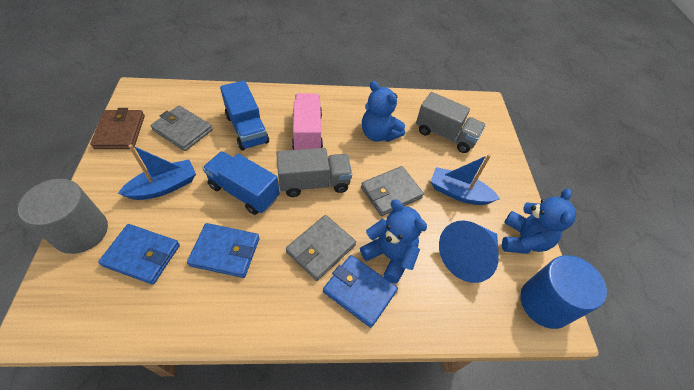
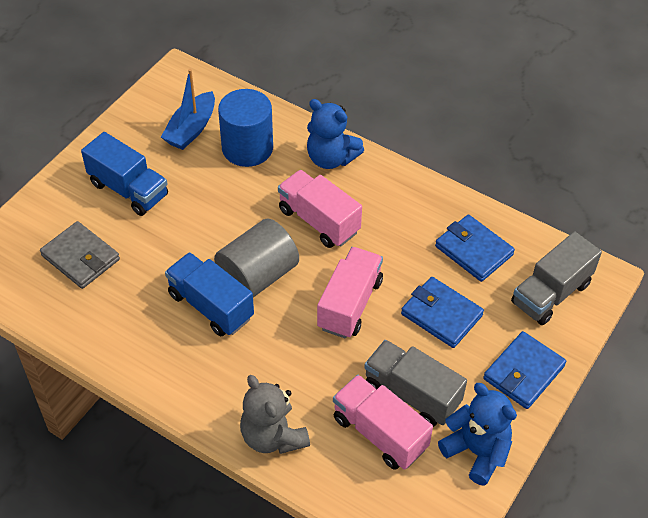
blue boat: 2 -> 1
blue cone: 1 -> 0
blue teddy bear: 3 -> 2
brown wallet: 1 -> 0
grey teddy bear: 0 -> 1
grey wallet: 3 -> 1
pink truck: 1 -> 3

